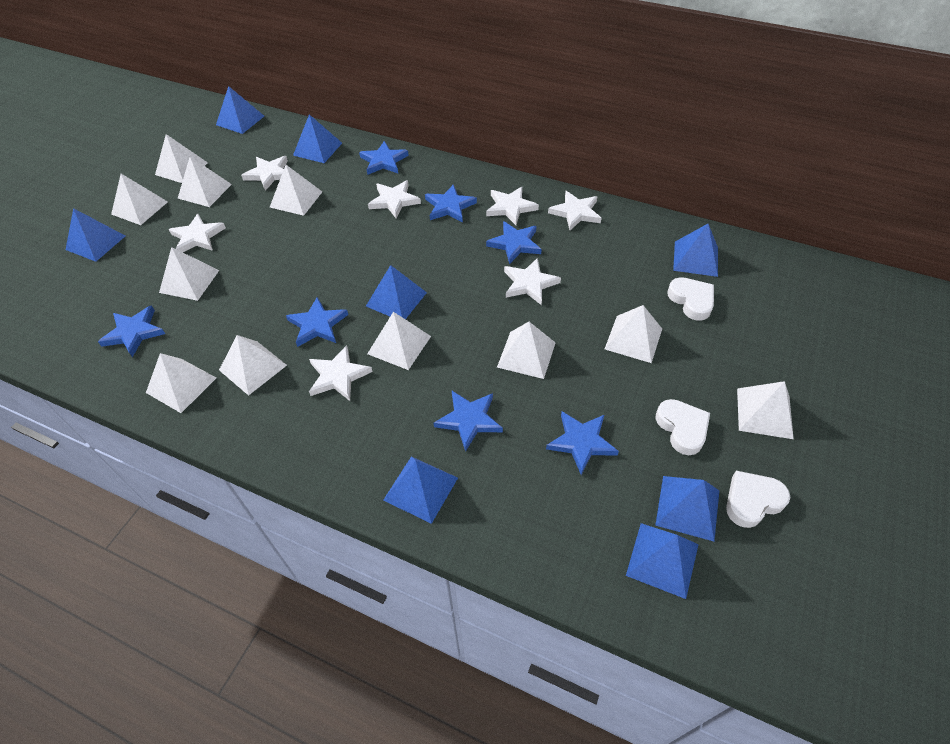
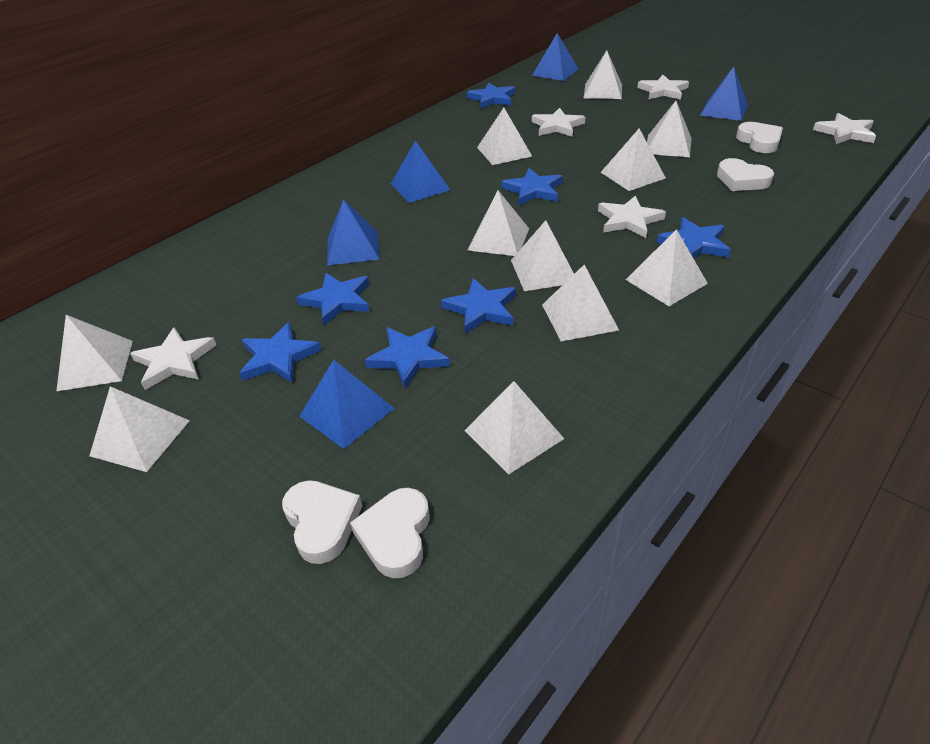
blue pyramid: 8 -> 5
white heart: 3 -> 4
white star: 7 -> 5

